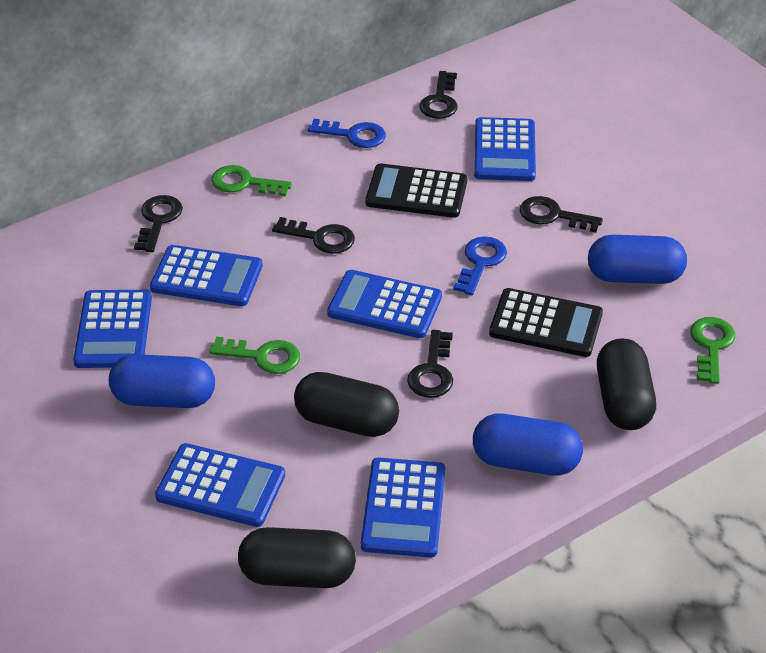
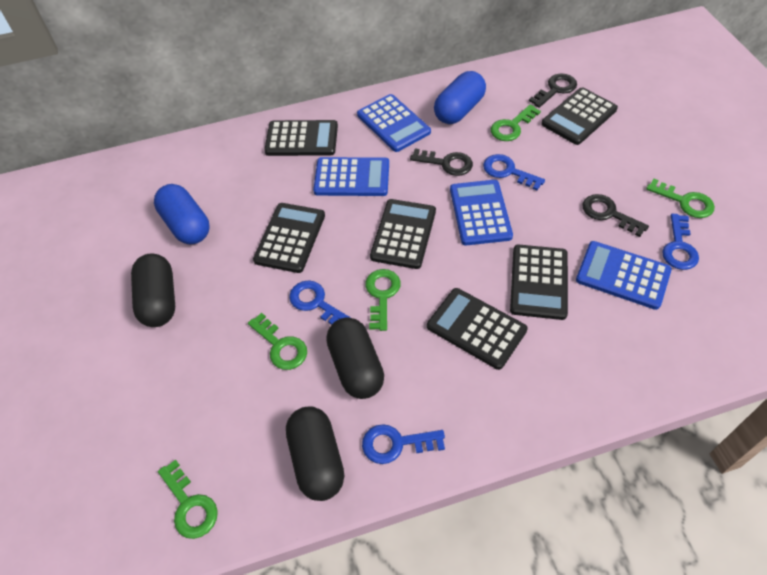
black calculator: 2 -> 6
black key: 5 -> 3
blue calculator: 6 -> 4
blue capsule: 3 -> 2
blue key: 2 -> 4
green key: 3 -> 5

